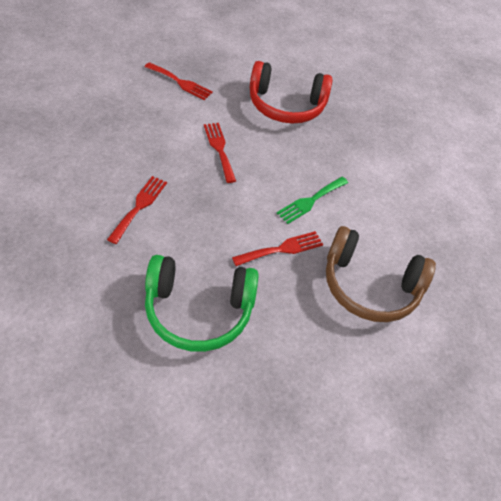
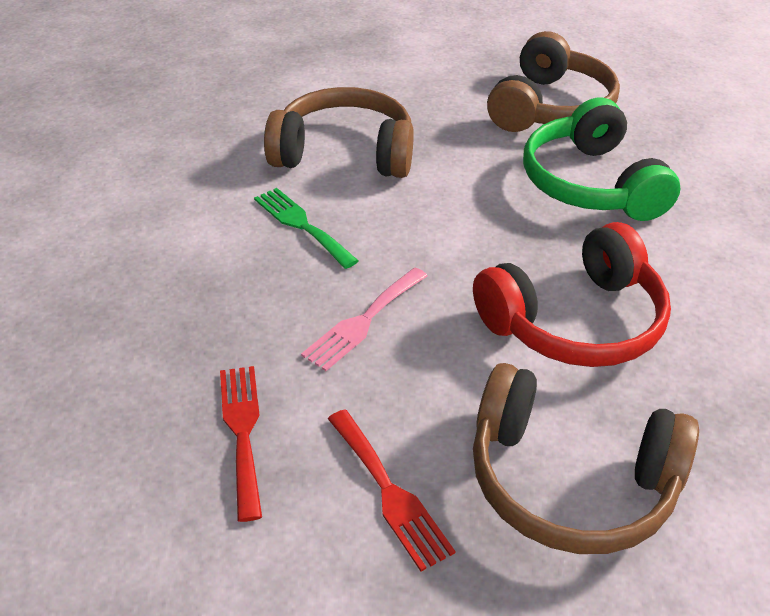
brown headphones: 1 -> 3
pink fork: 0 -> 1
red fork: 4 -> 2

